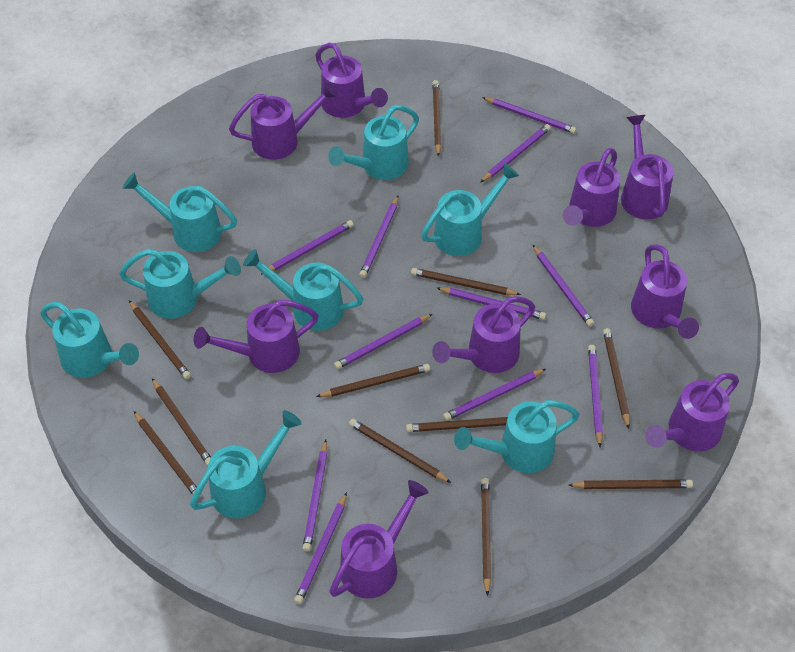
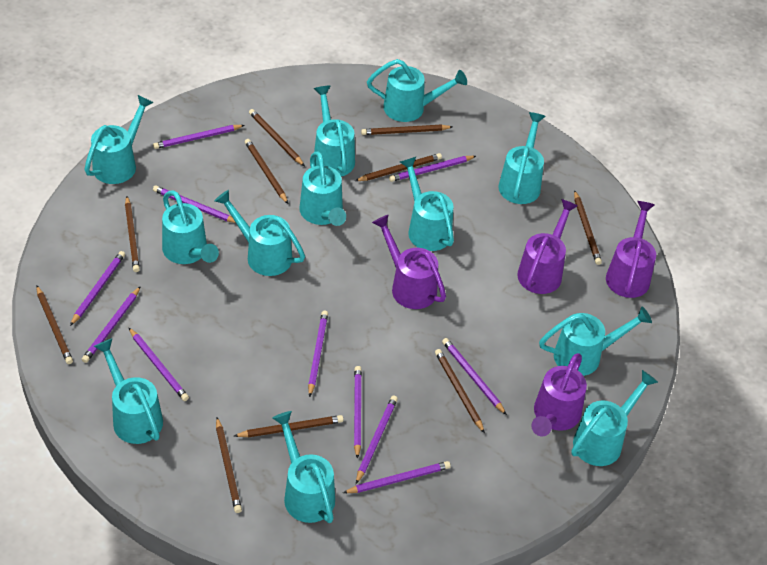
brown pencil: 11 -> 10
purple watering can: 9 -> 4
turquoise watering can: 8 -> 12

